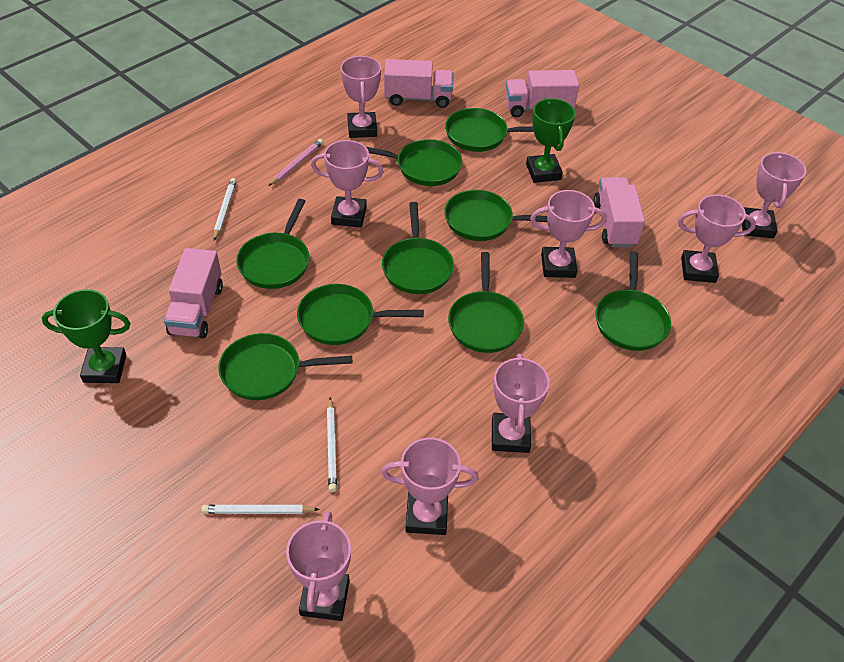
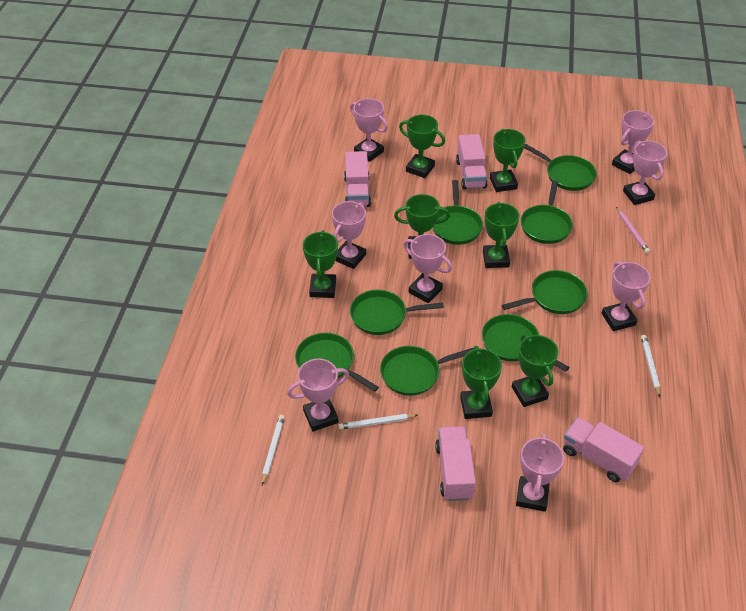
green pan: 9 -> 8
green trophy: 2 -> 7

